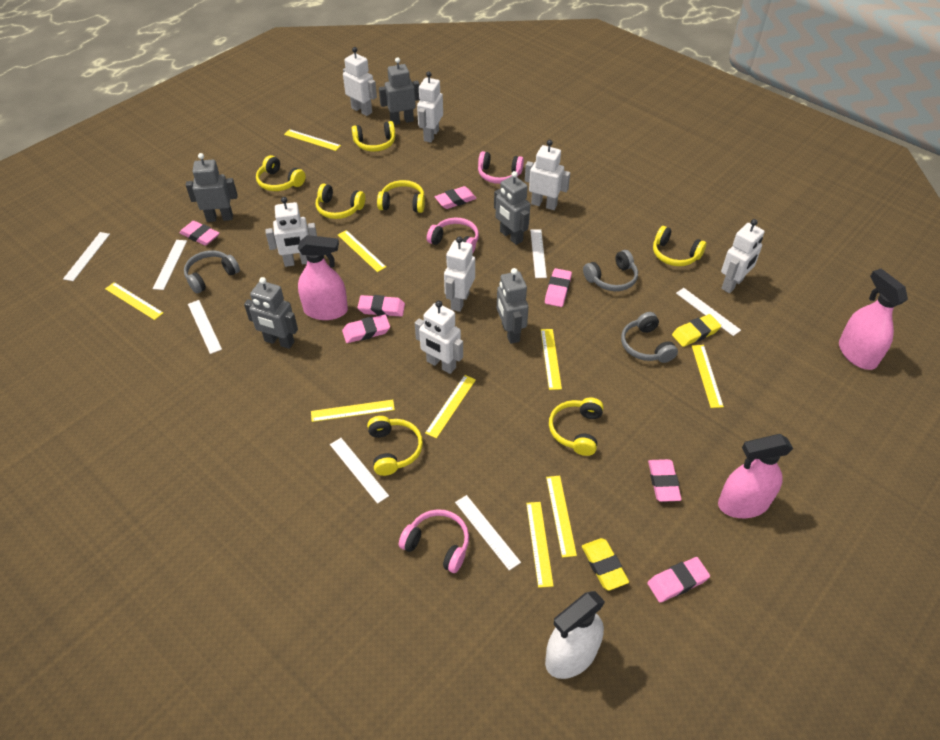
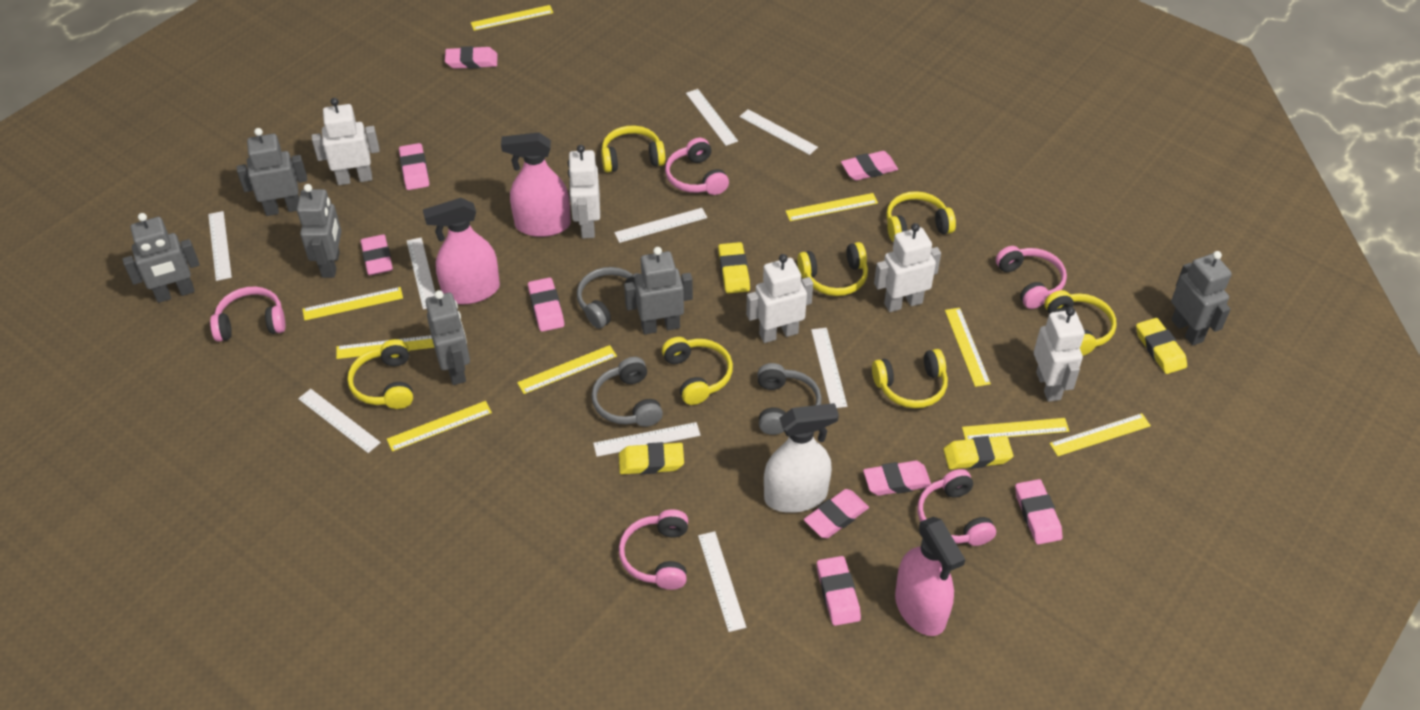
grey robot: 5 -> 6
pink eraser: 7 -> 9
pink headphones: 3 -> 5
white robot: 7 -> 5
white ruler: 7 -> 9
yellow eraser: 2 -> 4

